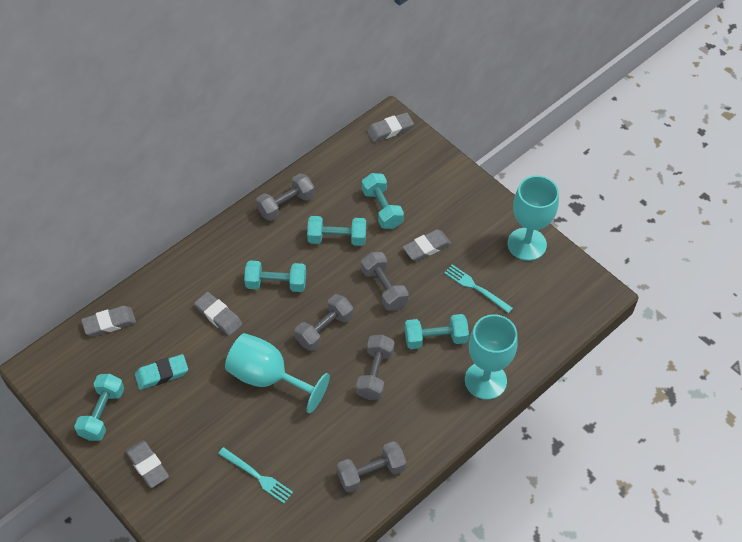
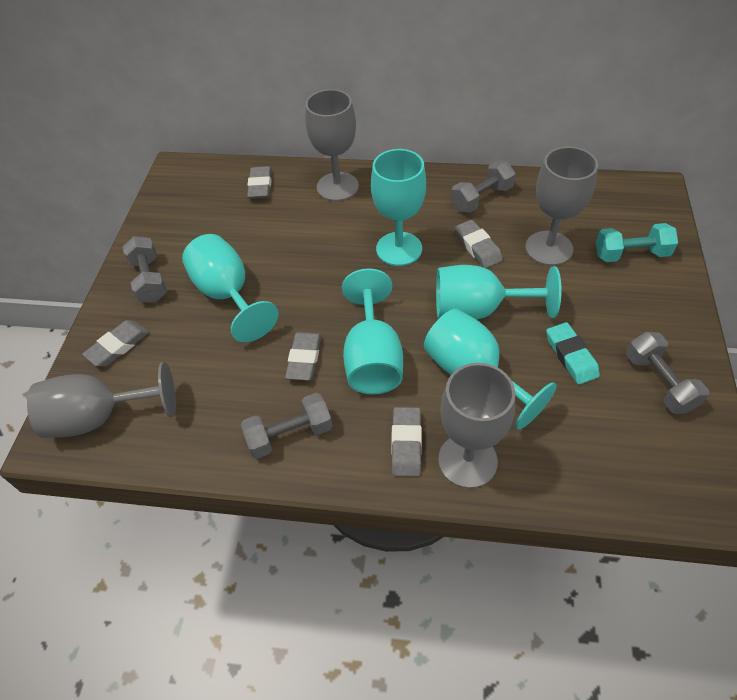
grey dumbbell: 5 -> 4
grey goblet: 0 -> 4
turquoise dumbbell: 5 -> 1
turquoise fork: 2 -> 0
turquoise goblet: 3 -> 5

